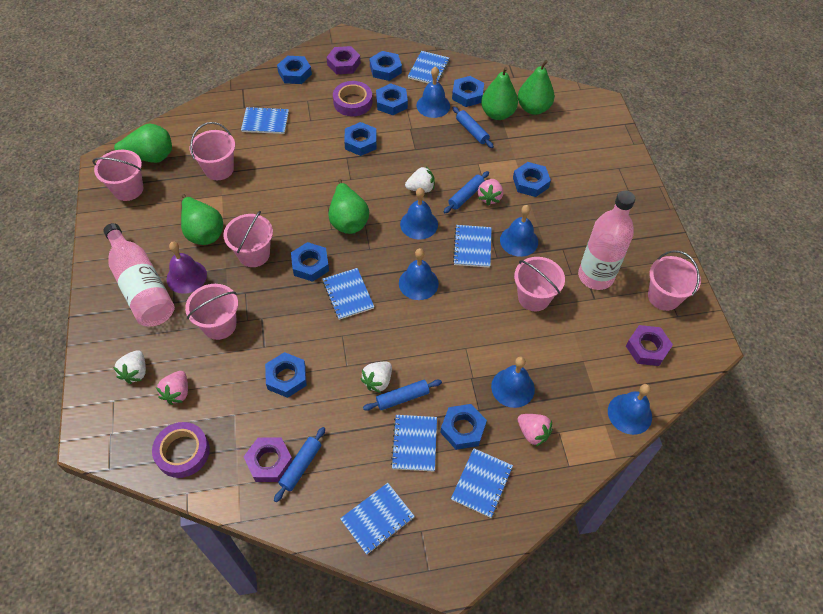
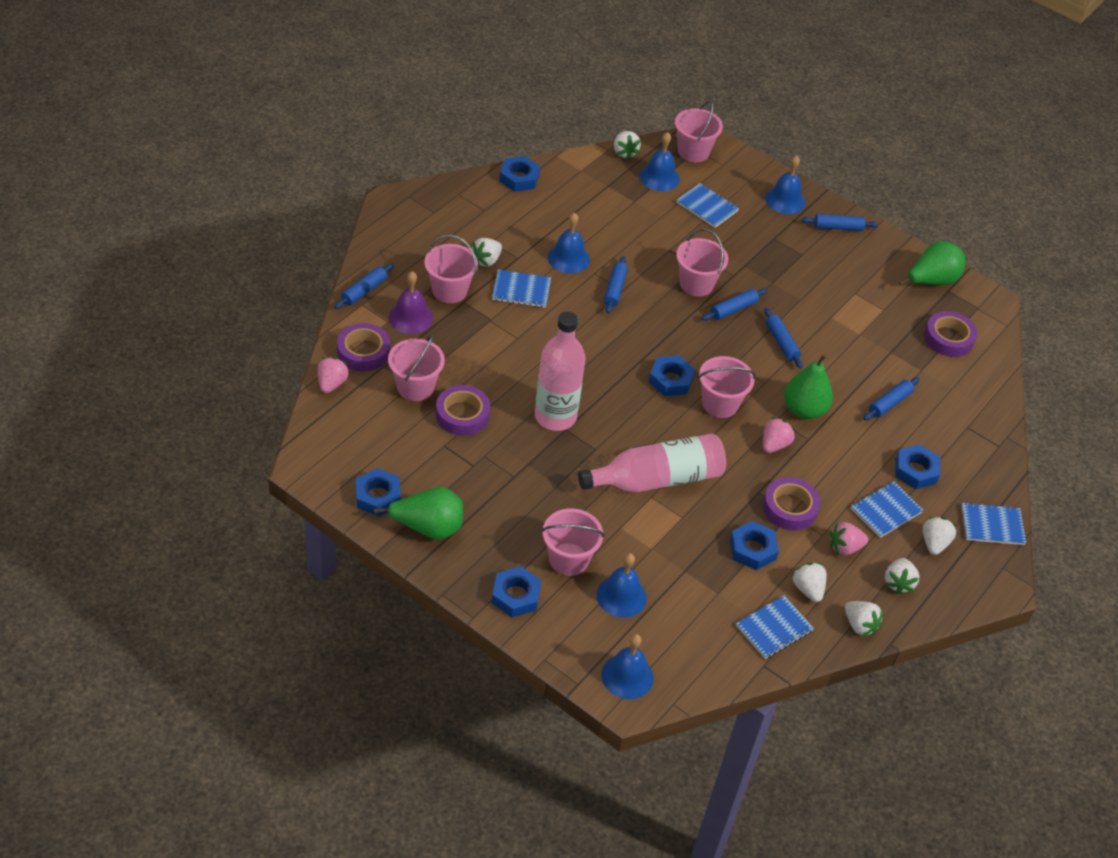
blue bell: 6 -> 5
blue notebook: 7 -> 5
blue nut: 9 -> 6
blue rolling pin: 4 -> 6
green pear: 5 -> 3
purple nut: 3 -> 0
purple tape: 2 -> 4
white strawberry: 3 -> 6

